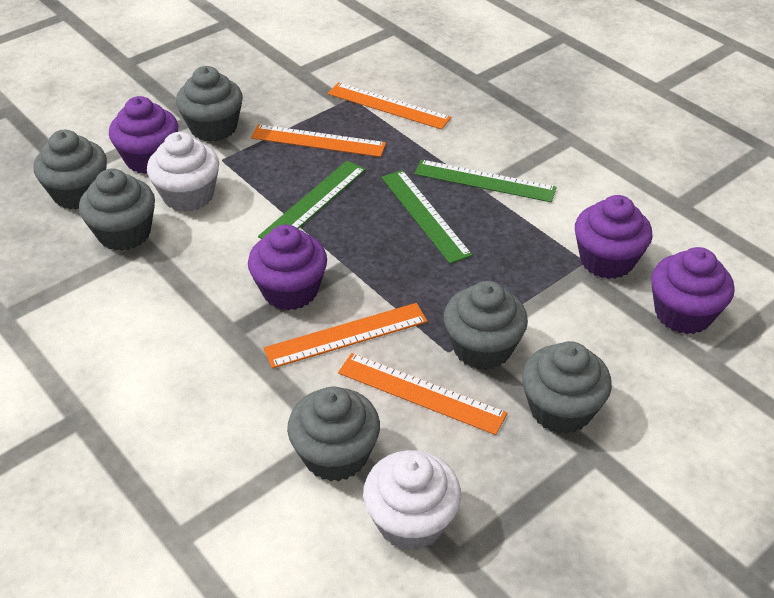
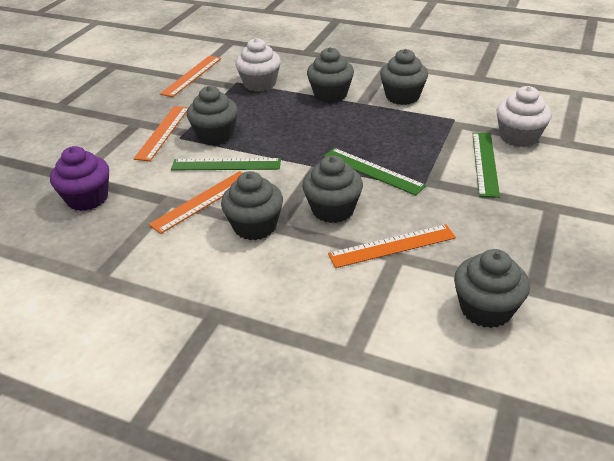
purple cupcake: 4 -> 1

